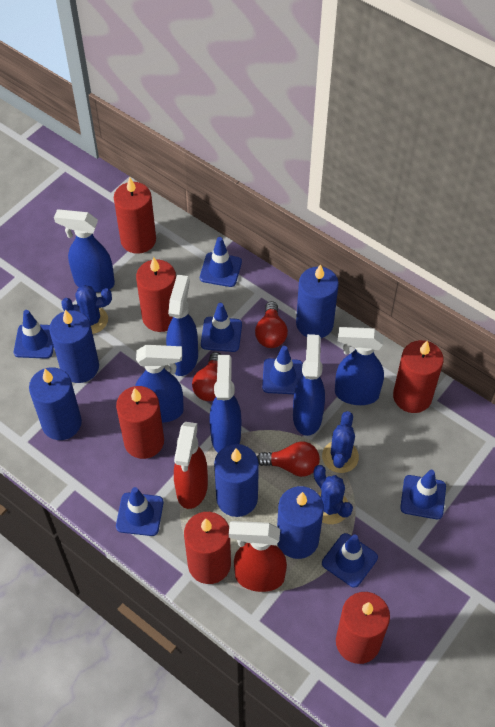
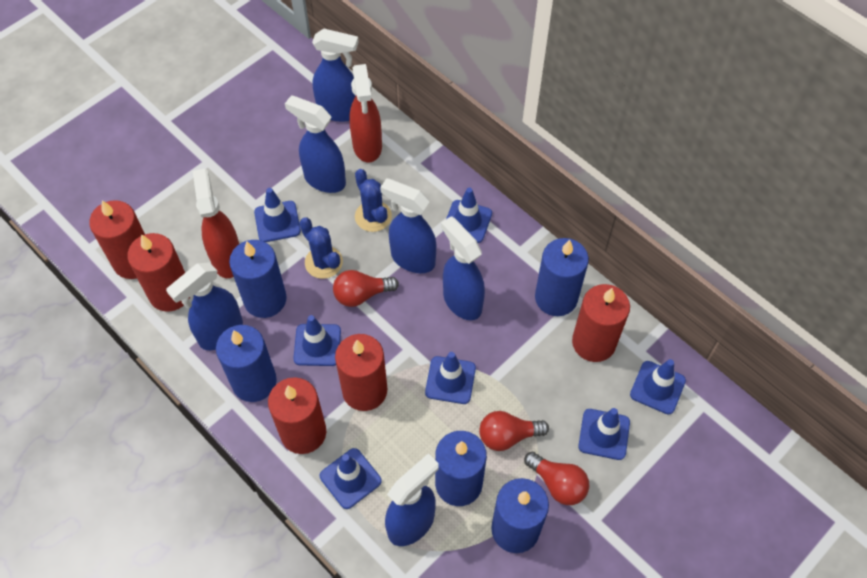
blue cactus: 3 -> 2
red candle: 6 -> 5

